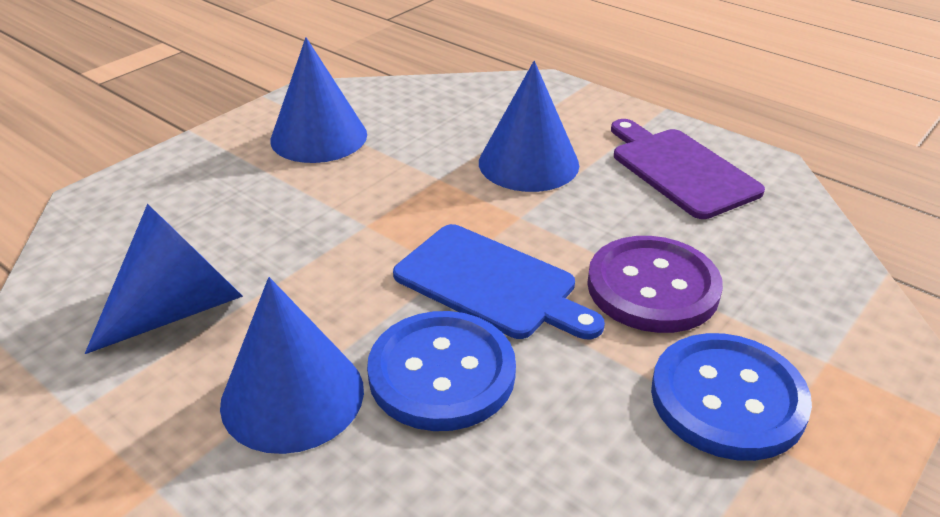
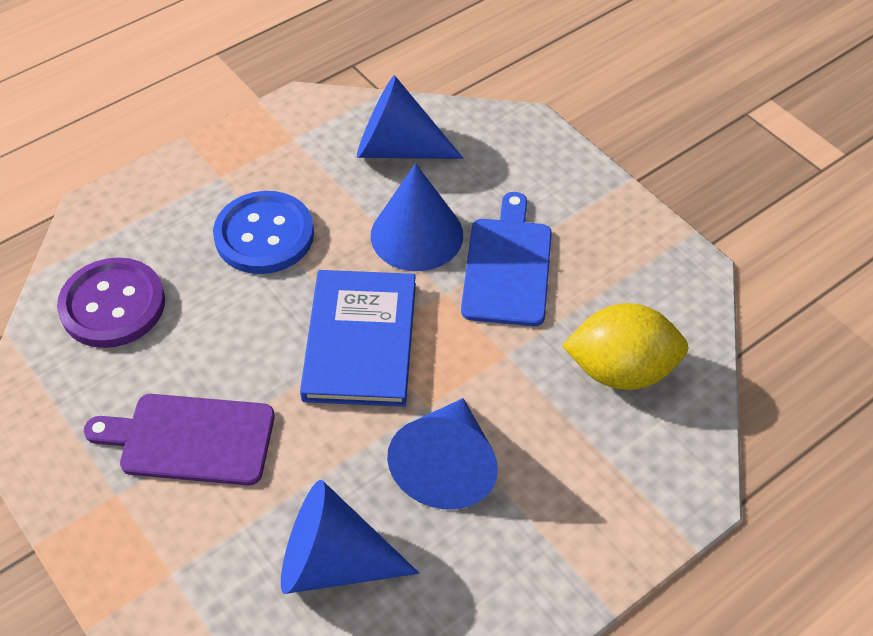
blue book: 0 -> 1
blue button: 2 -> 1
yellow lemon: 0 -> 1

